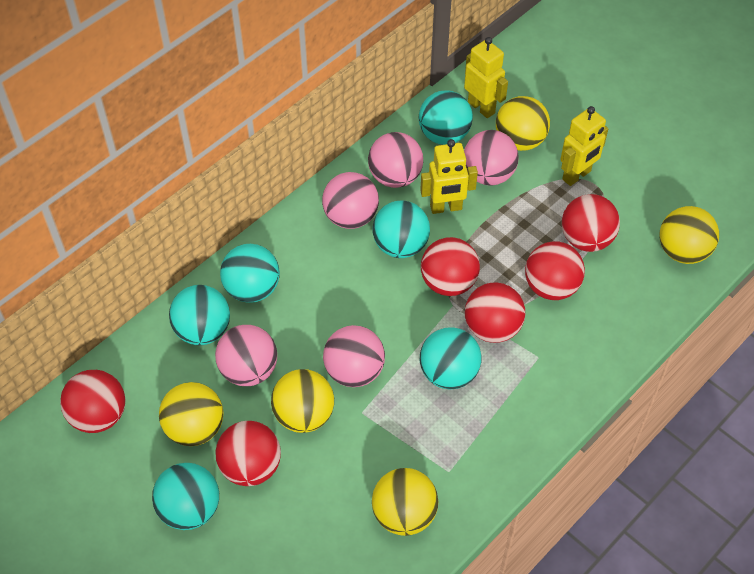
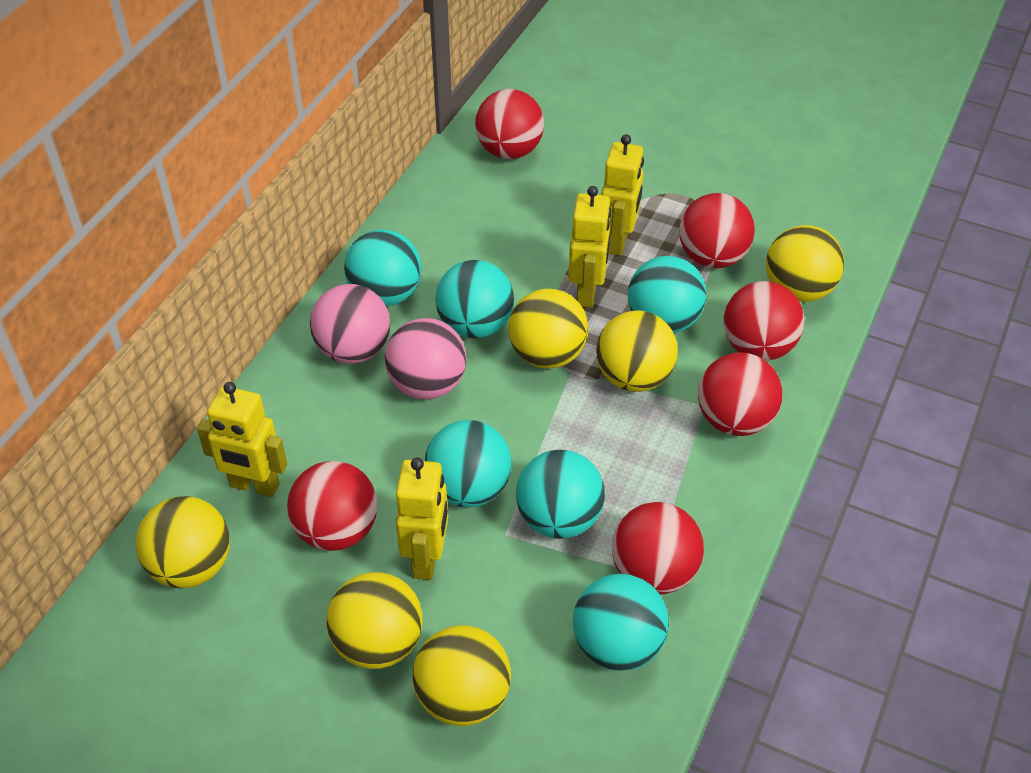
pink ball: 5 -> 2
yellow ball: 5 -> 6
yellow robot: 3 -> 4

